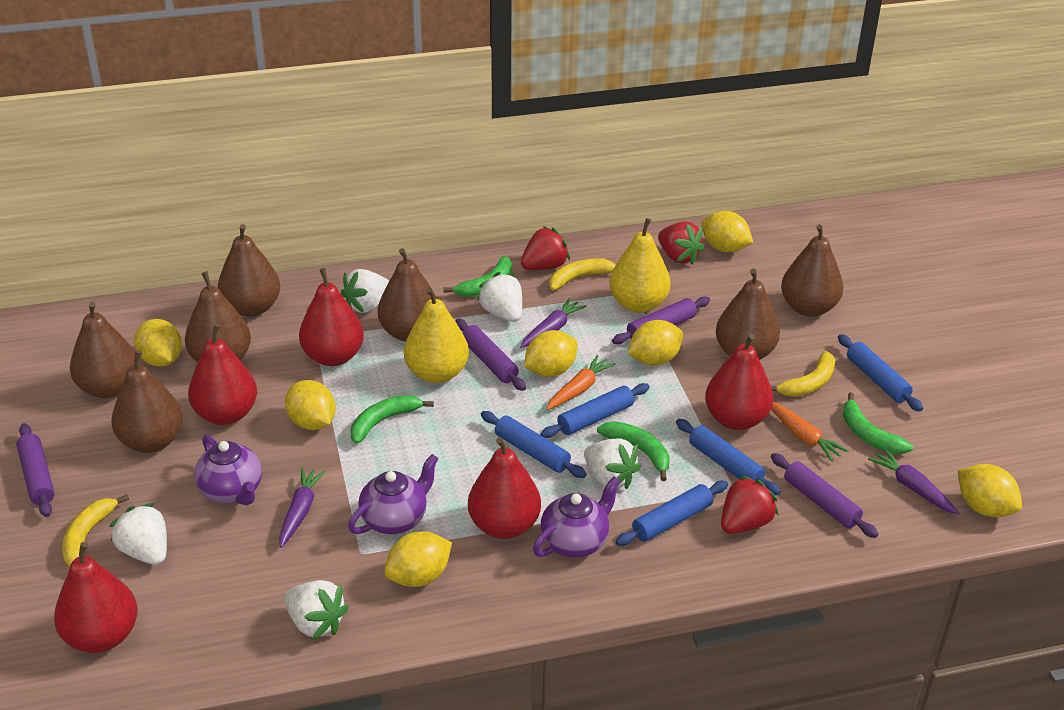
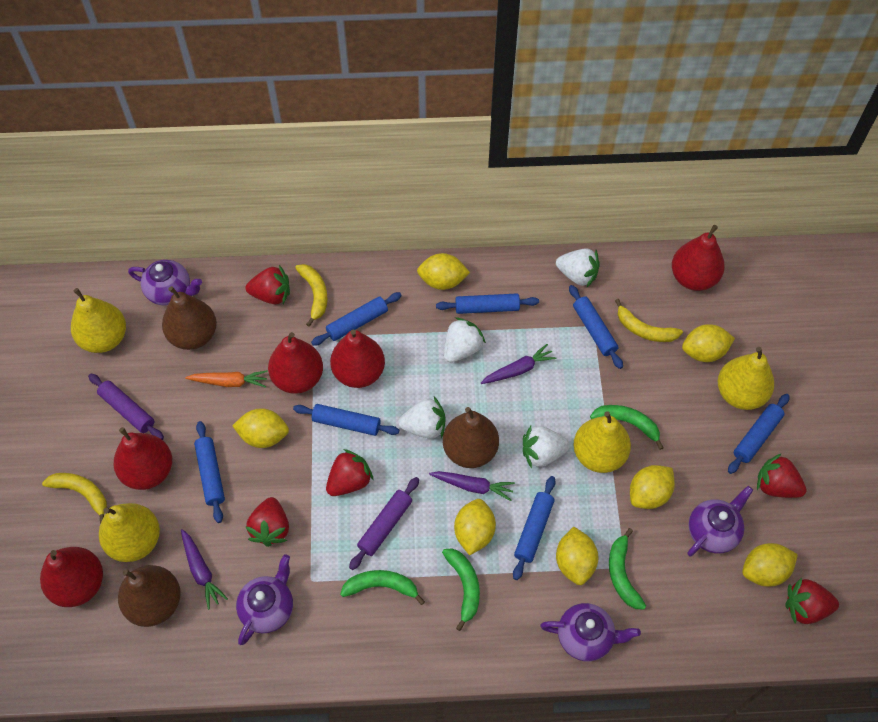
blue rolling pin: 5 -> 7
brown pear: 7 -> 3
orange carrot: 2 -> 1
purple rolling pin: 4 -> 2
purple teapot: 3 -> 4
red strawberry: 3 -> 5
white strawberry: 5 -> 4
yellow pear: 2 -> 4

